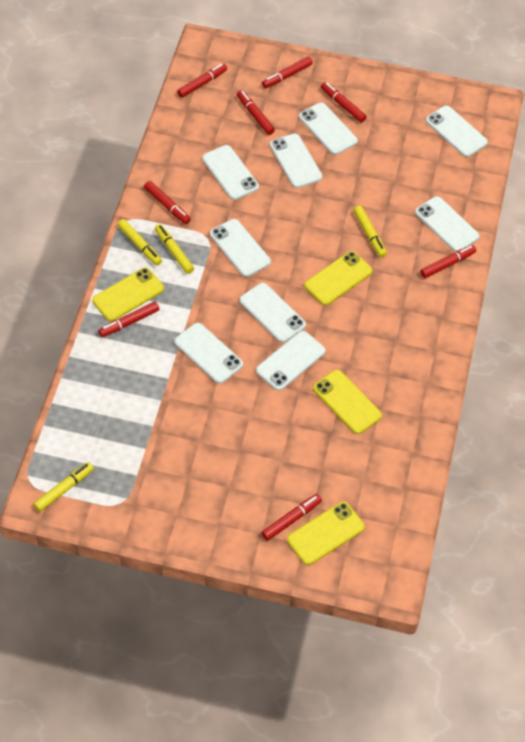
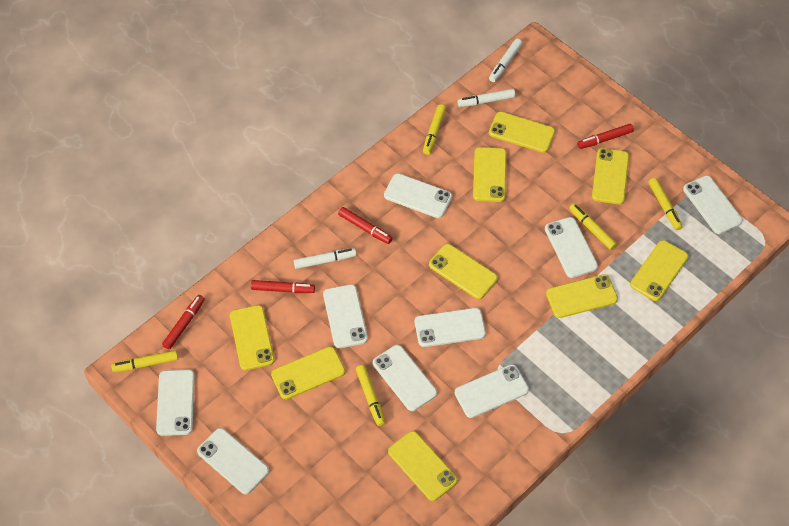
red marker: 8 -> 4
white marker: 0 -> 3
yellow marker: 4 -> 5
yellow phone: 4 -> 9

